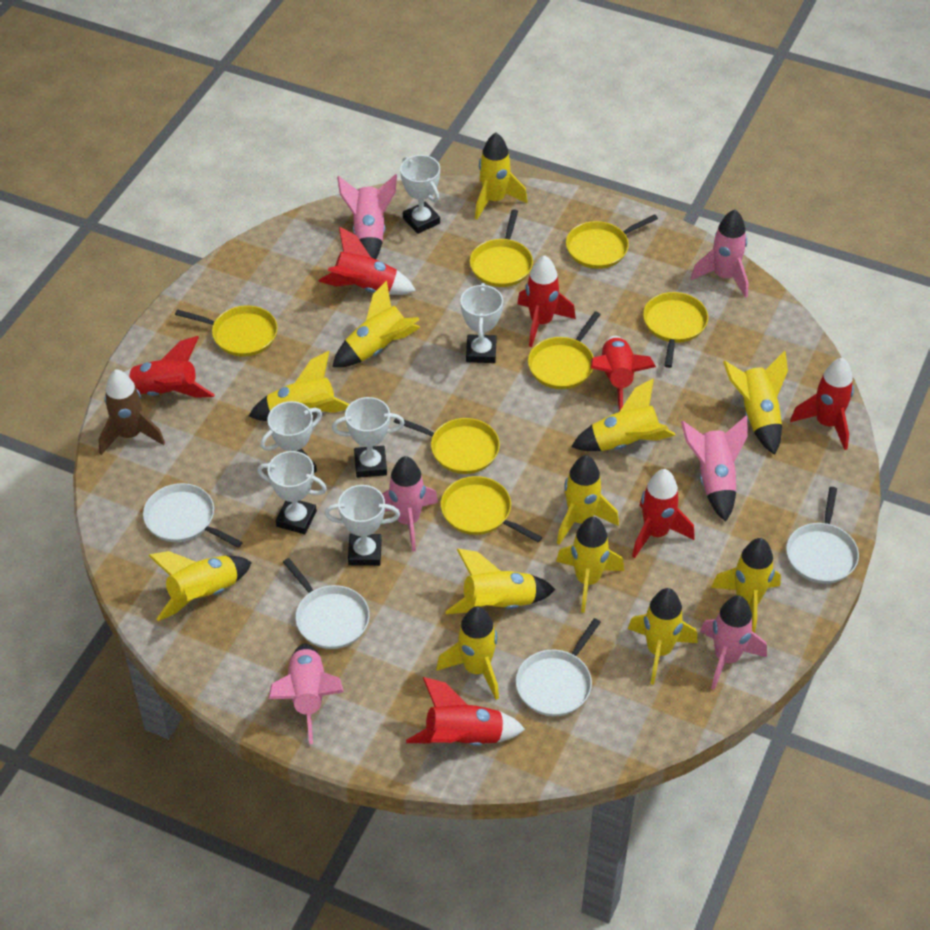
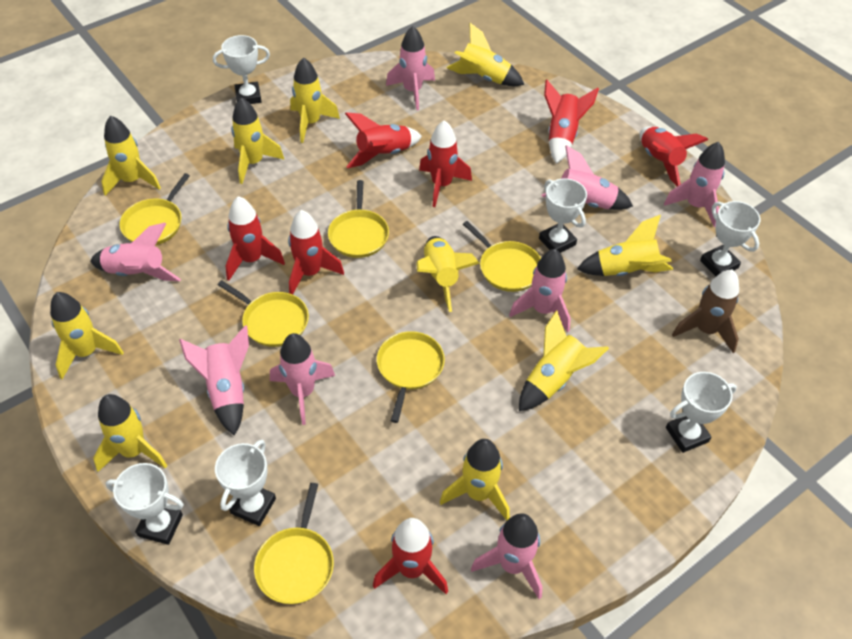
pink rocket: 6 -> 8
white pan: 4 -> 0
yellow pan: 7 -> 6
yellow rocket: 12 -> 10

